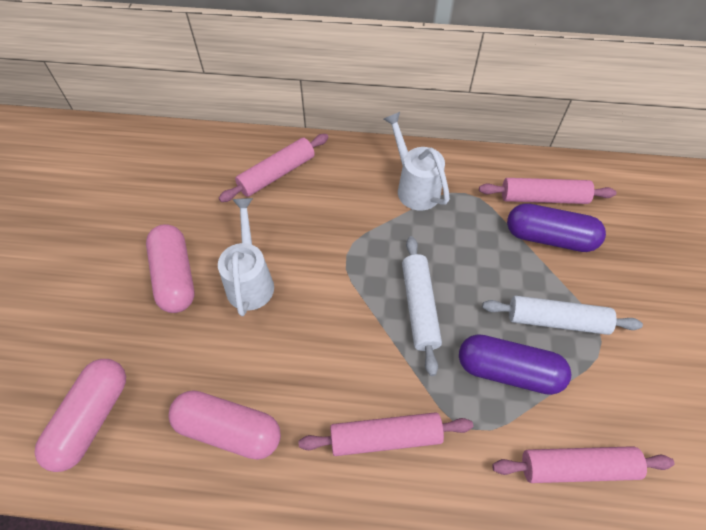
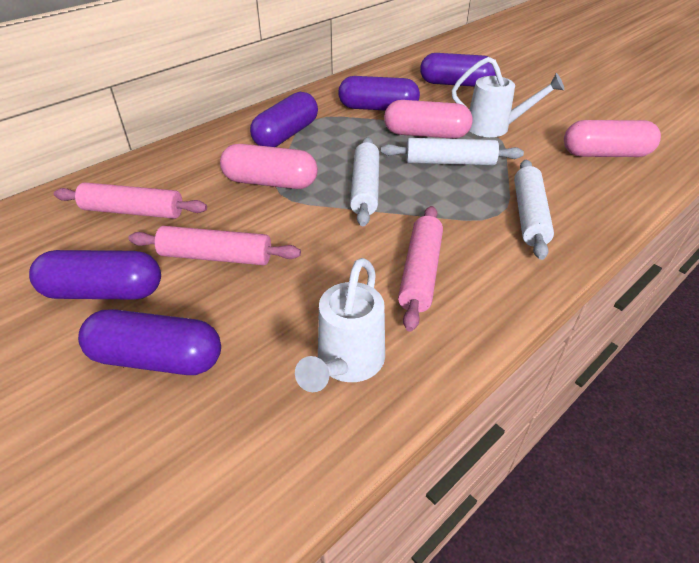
pink rolling pin: 4 -> 3
purple capsule: 2 -> 5
white rolling pin: 2 -> 3

